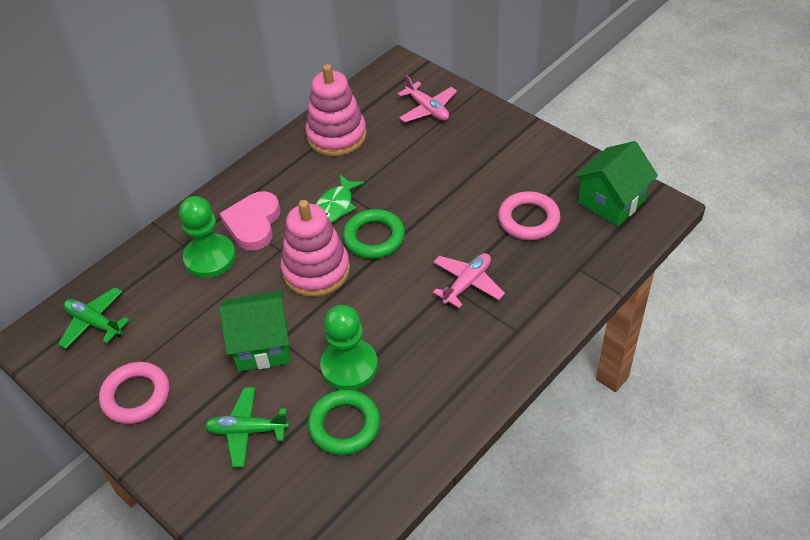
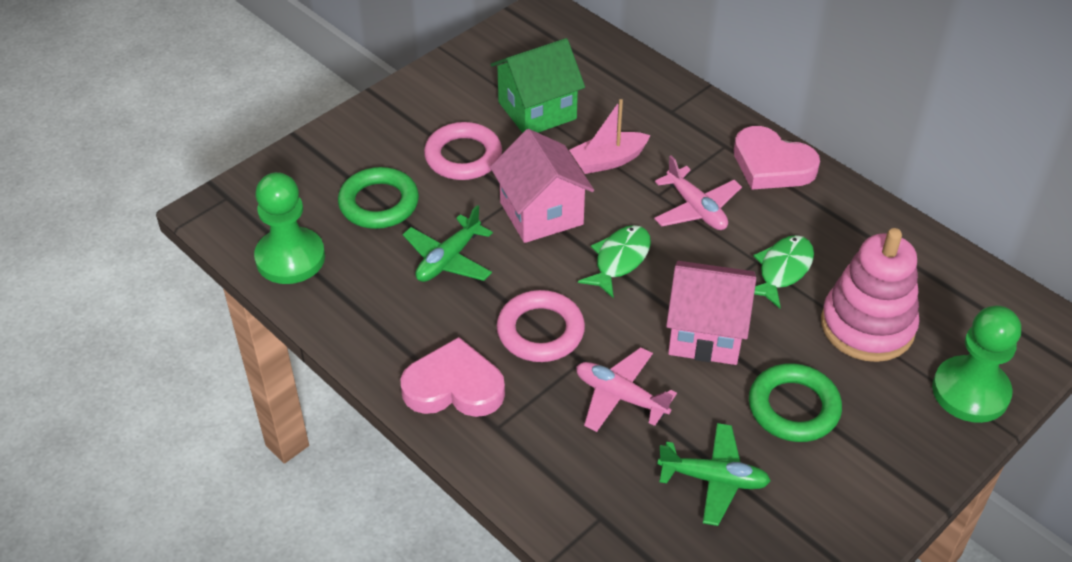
green fish: 1 -> 2
green house: 2 -> 1
pink boat: 0 -> 1
pink heart: 1 -> 2
pink house: 0 -> 2
pink stacking toy: 2 -> 1

